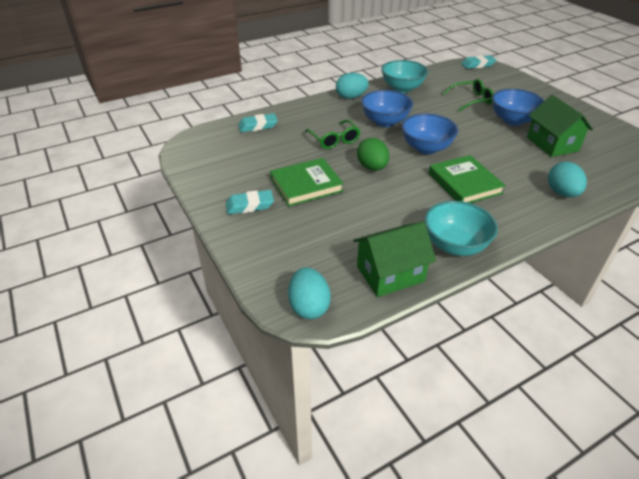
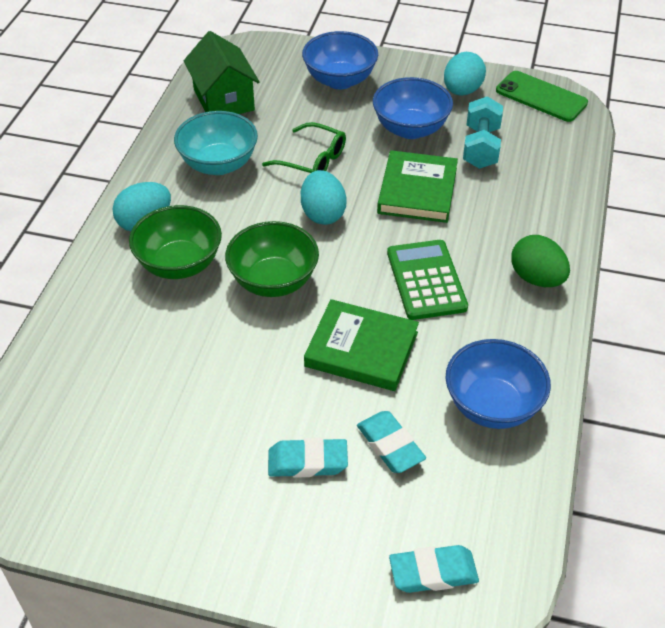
green bowl: 0 -> 2
green calculator: 0 -> 1
green glasses: 2 -> 1
green house: 2 -> 1
green phone: 0 -> 1
turquoise bowl: 2 -> 1
turquoise dumbbell: 0 -> 1

